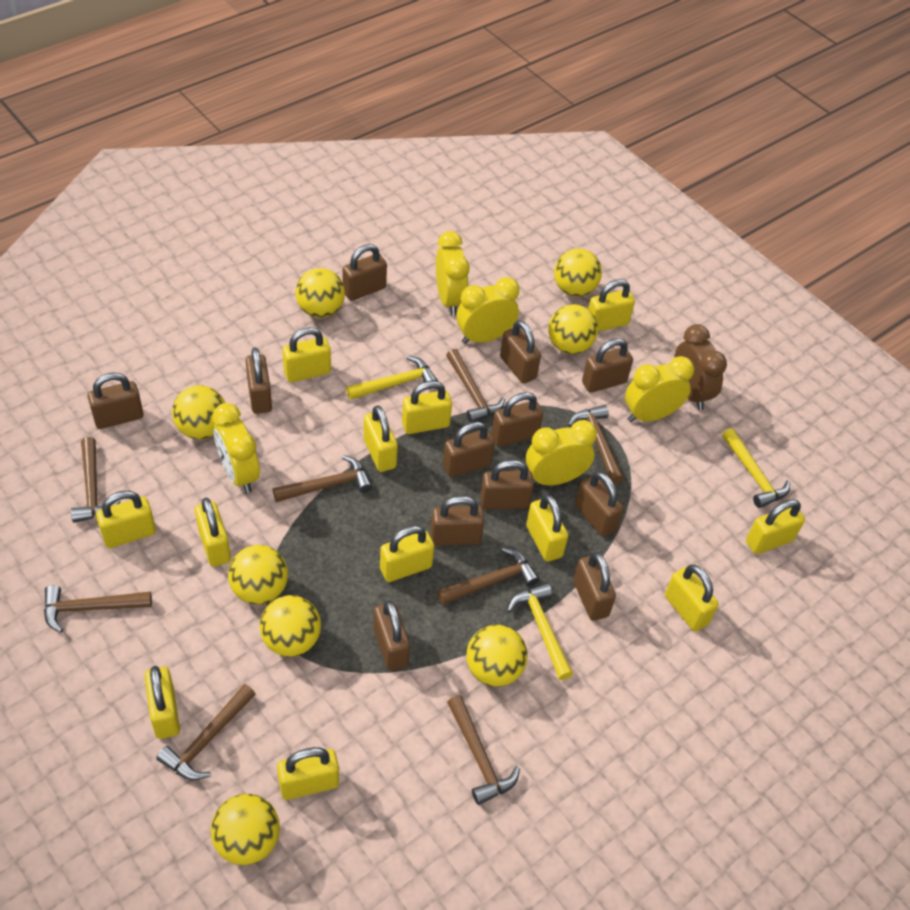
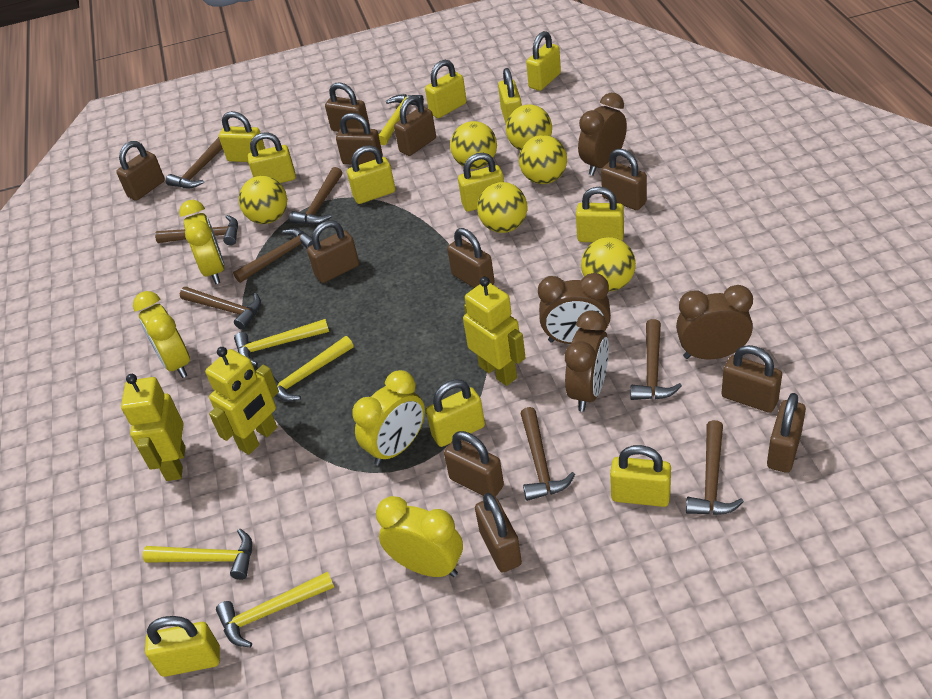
brown clock: 1 -> 4
brown padlock: 12 -> 11
yellow ball: 8 -> 6
yellow clock: 5 -> 4
yellow hammer: 3 -> 5
yellow padlock: 12 -> 11
yellow robot: 0 -> 3

